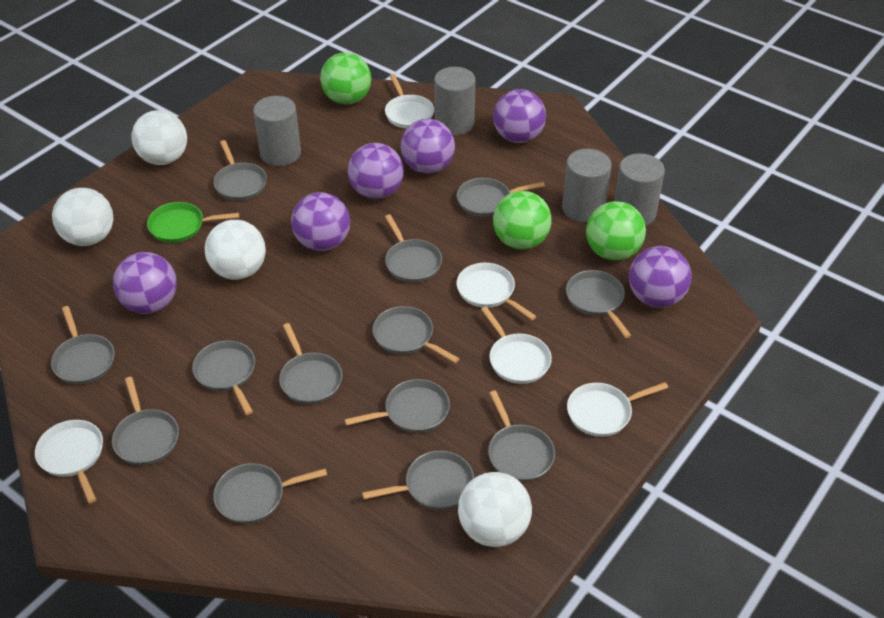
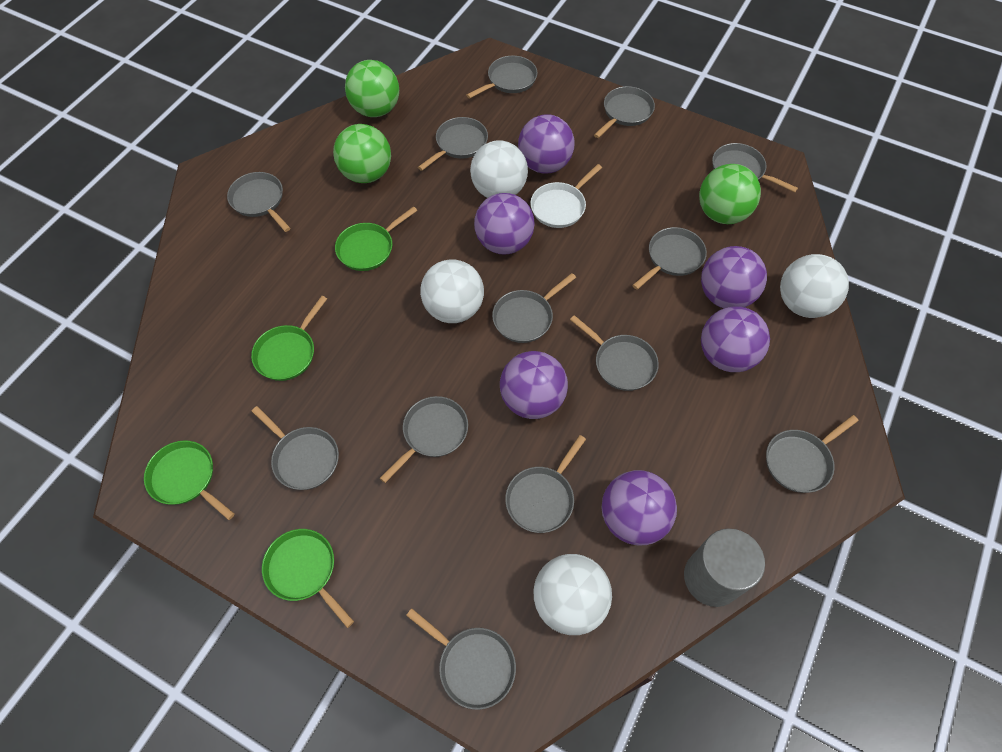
green pan: 1 -> 4
grey cylinder: 4 -> 1
white pan: 5 -> 1

